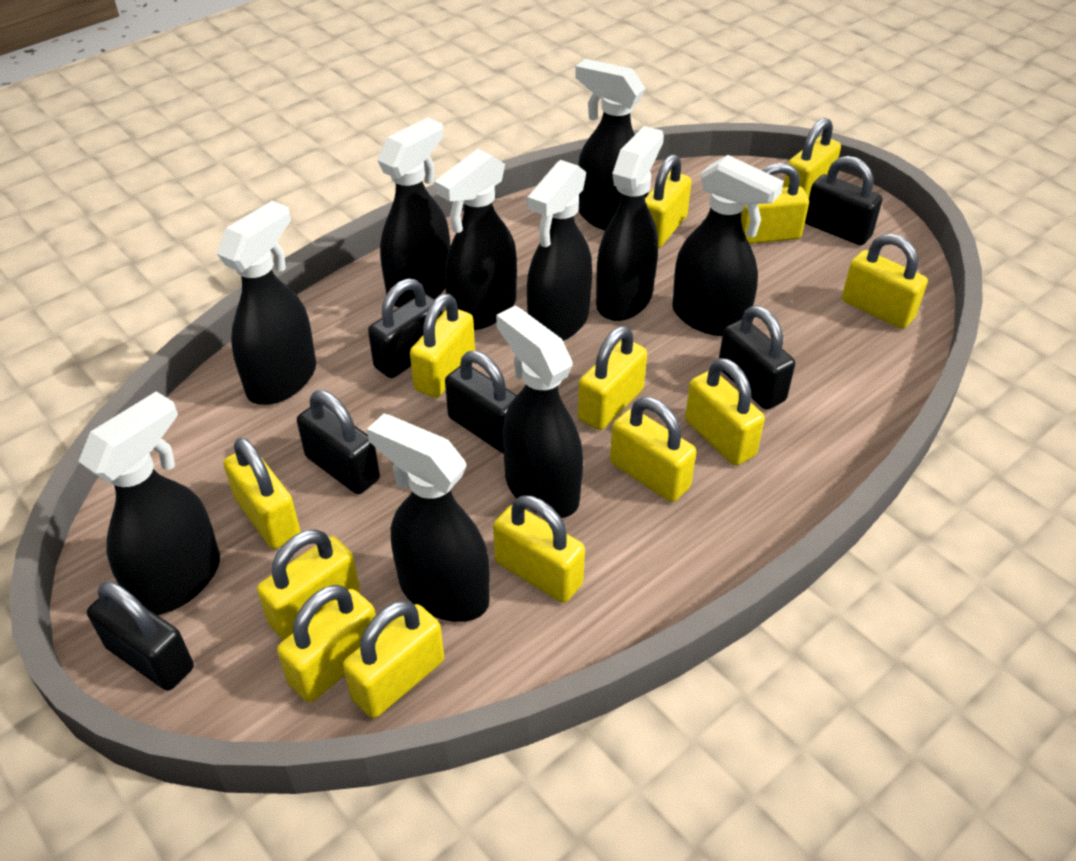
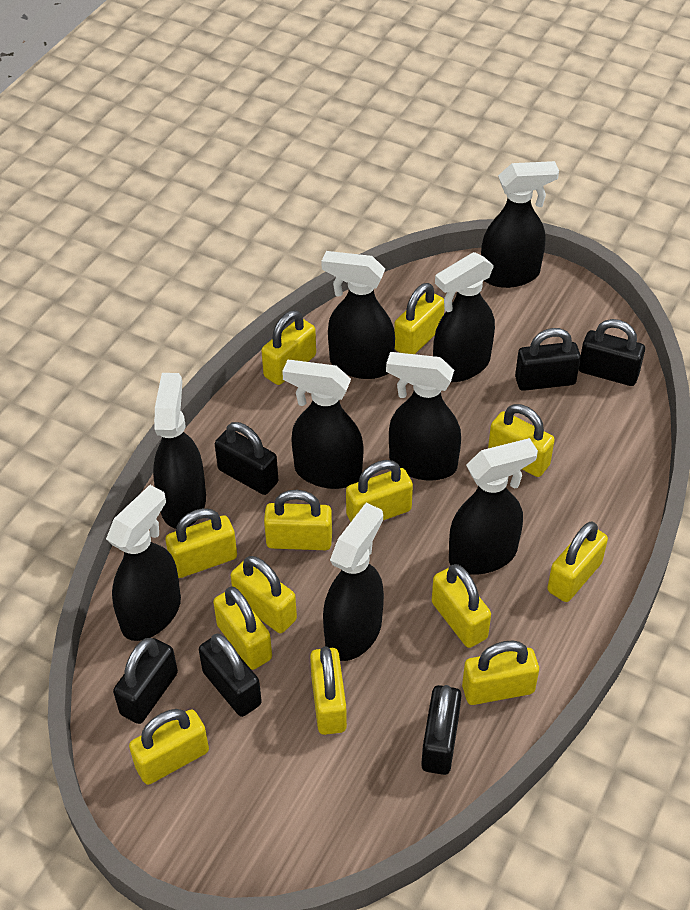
black spray bottle: 10 -> 9

